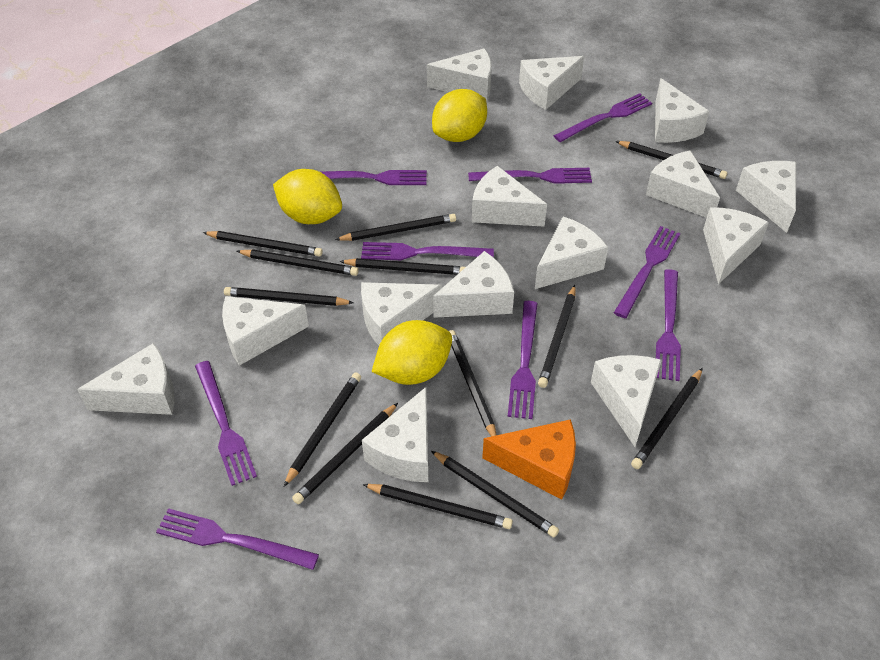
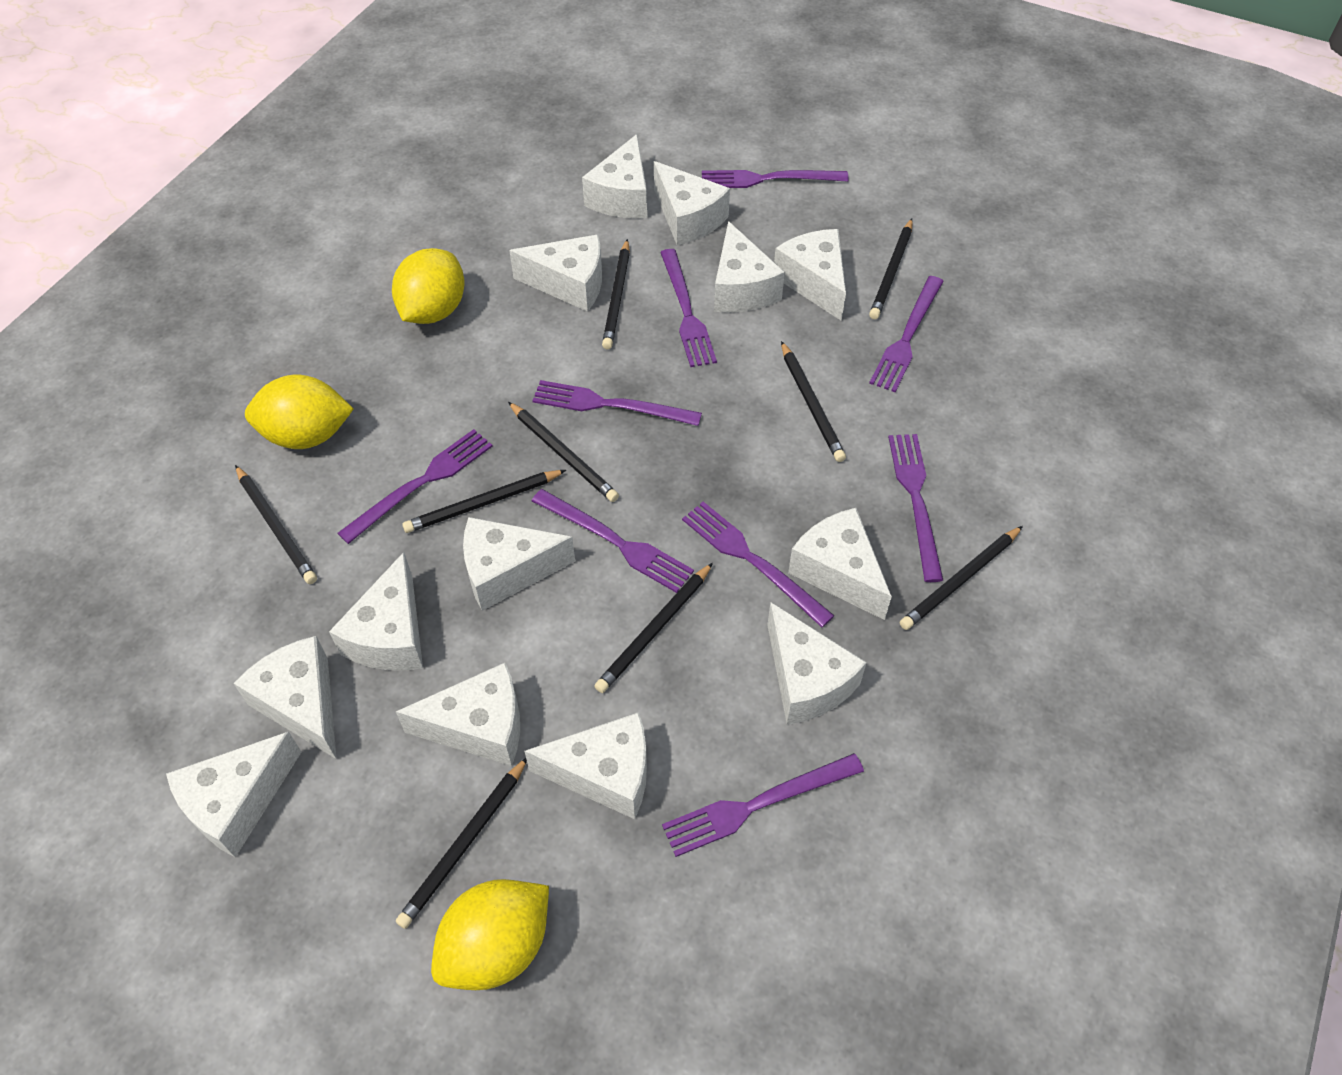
black pencil: 13 -> 9
orange cheese: 1 -> 0
white cheese: 14 -> 13

